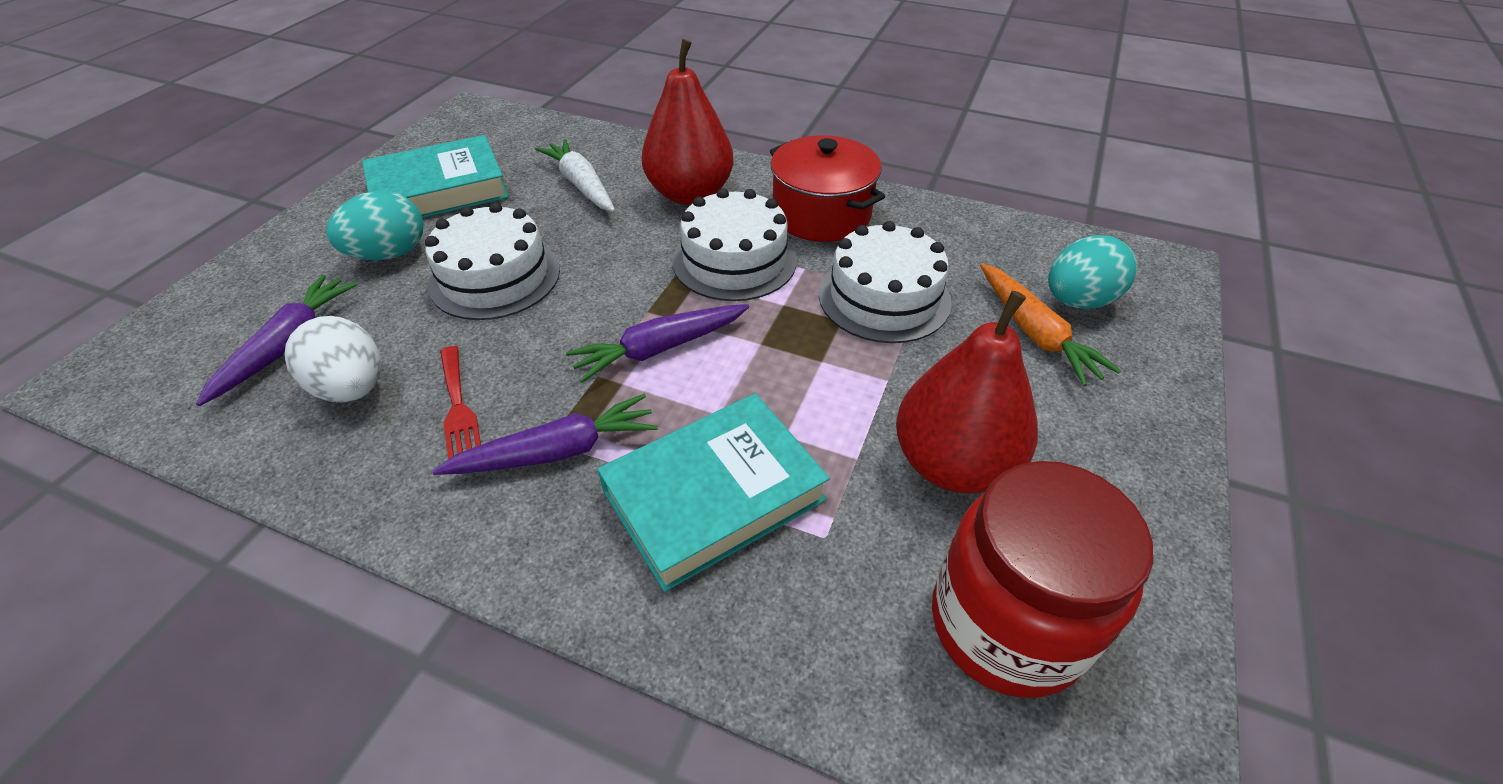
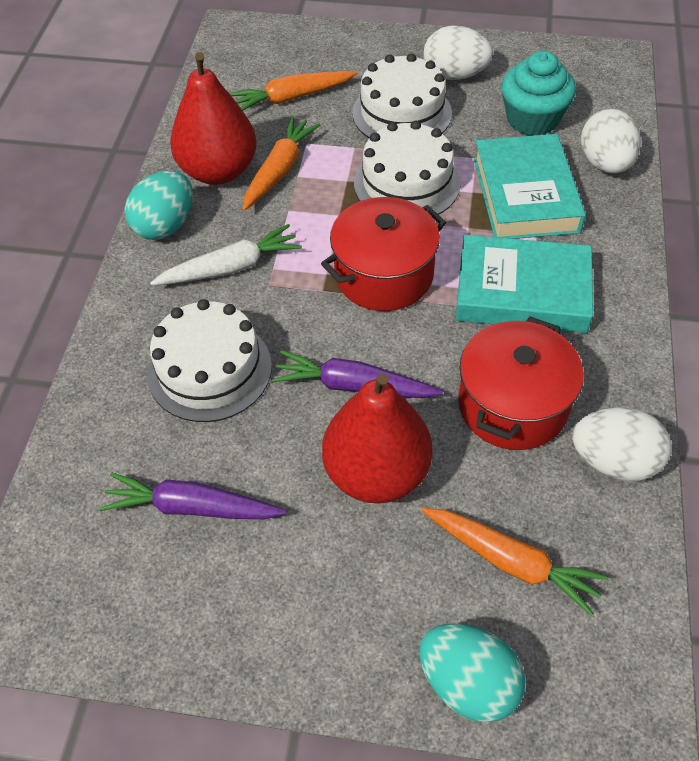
orange carrot: 1 -> 3
purple carrot: 3 -> 2
red fork: 1 -> 0
red jar: 1 -> 0
red pot: 1 -> 2
turquoise cupcake: 0 -> 1
white egg: 1 -> 3

